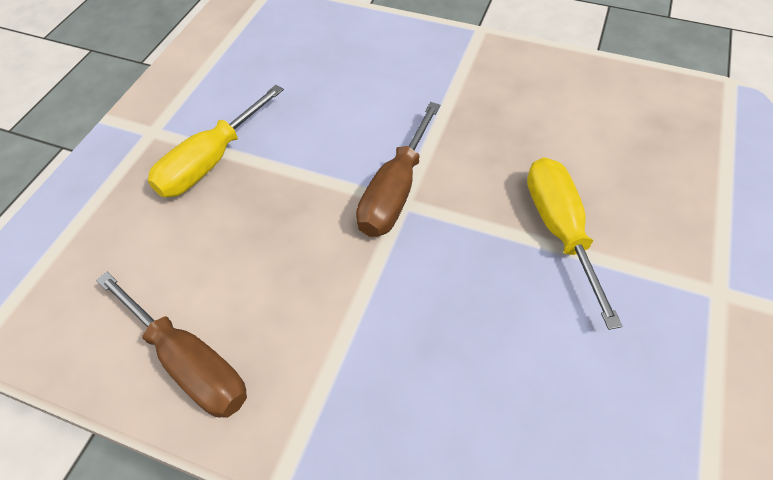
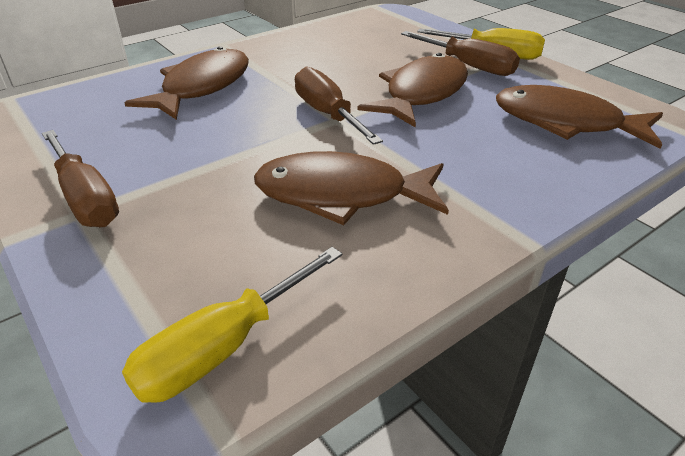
brown fish: 0 -> 4
brown screwdriver: 2 -> 3

